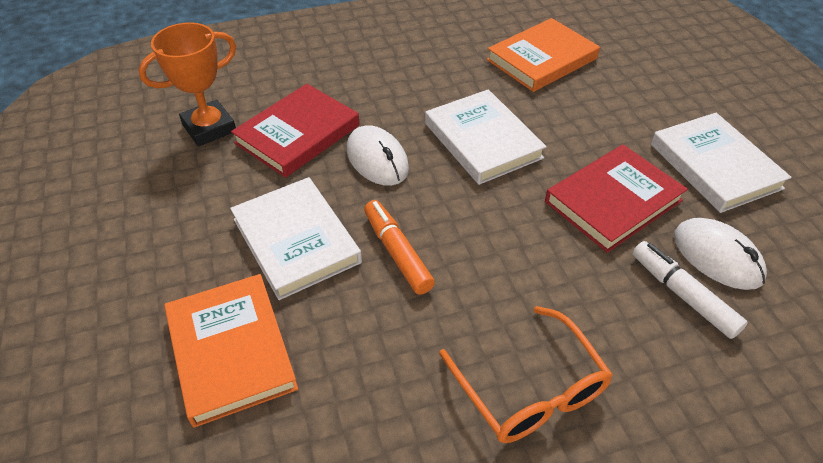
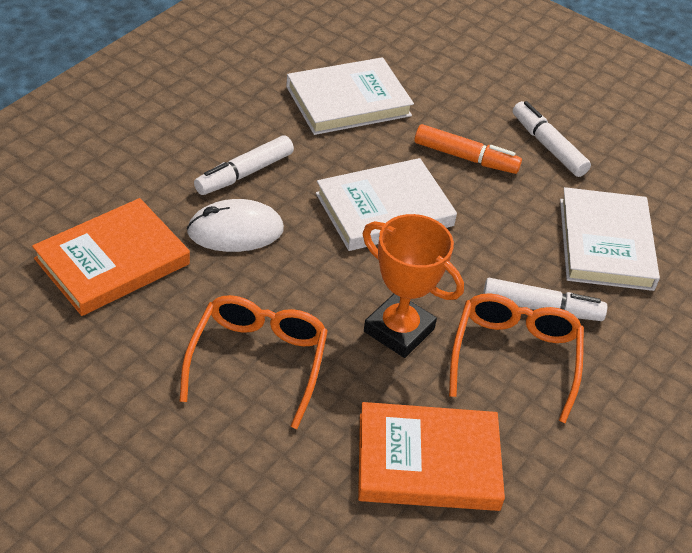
orange glasses: 1 -> 2
red book: 2 -> 0
white marker: 1 -> 3
white mouse: 2 -> 1

